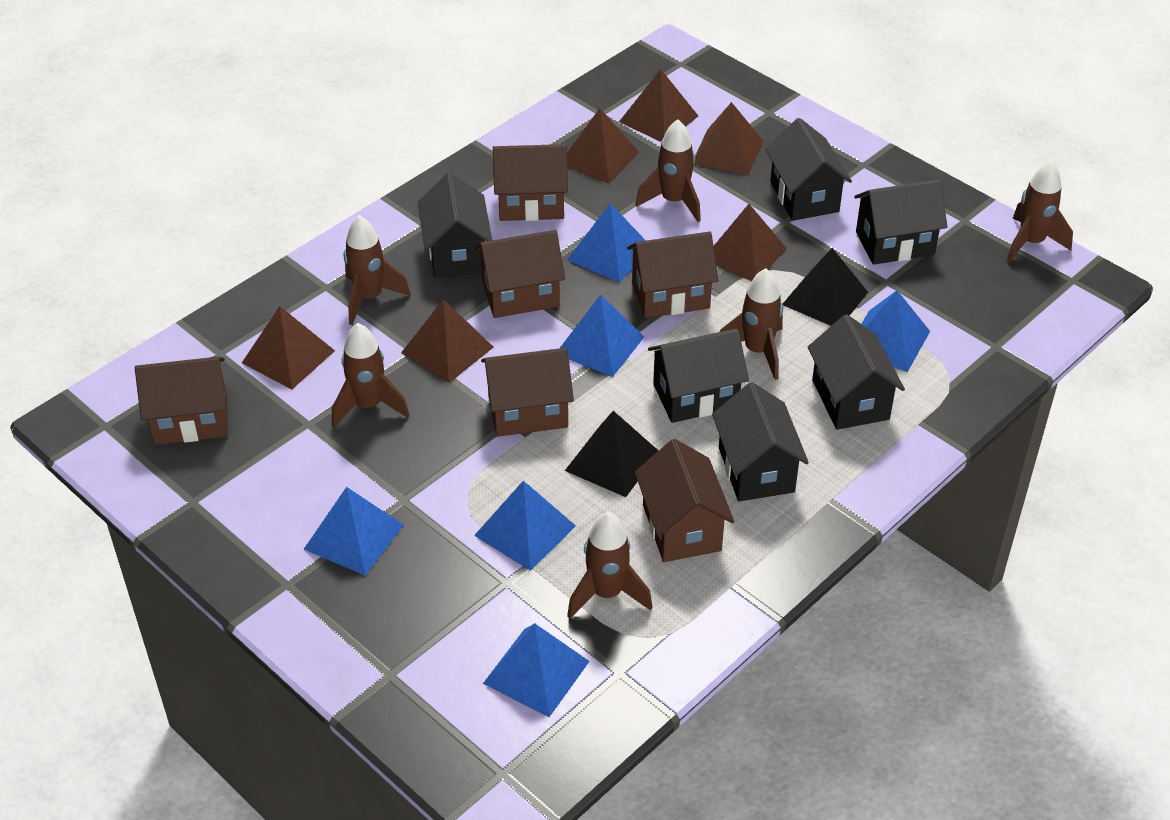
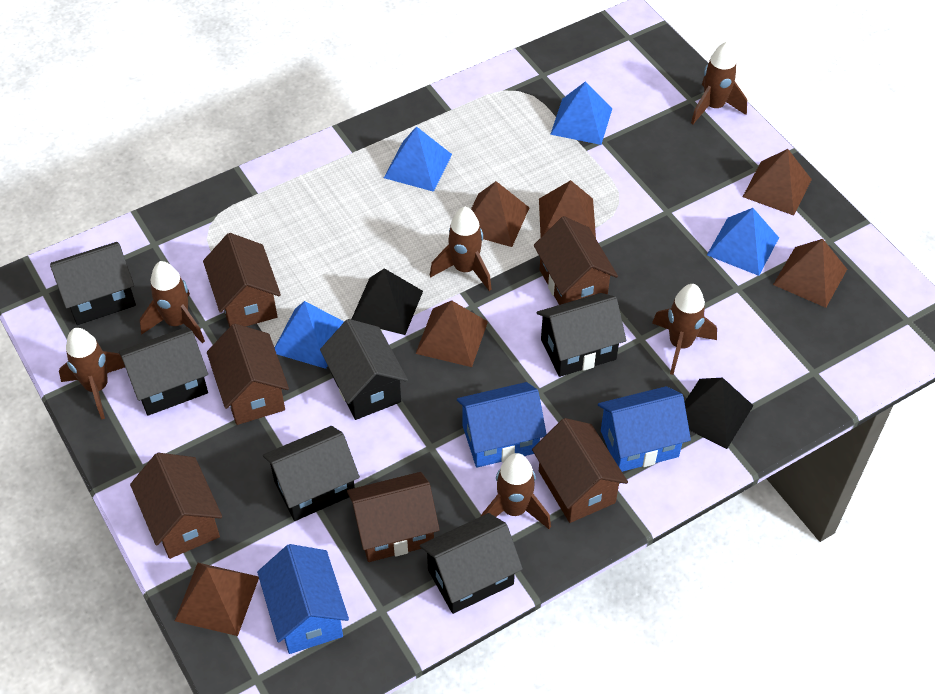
blue house: 0 -> 3
blue pyramid: 6 -> 4

